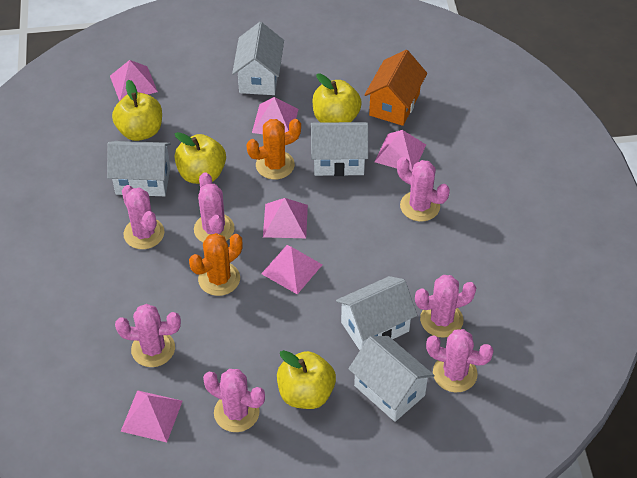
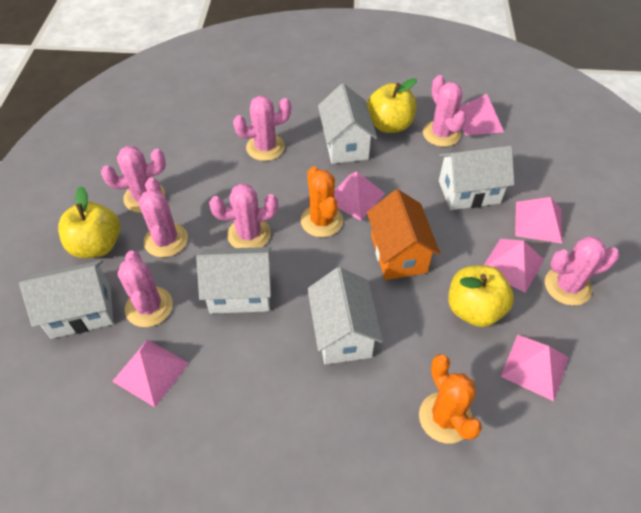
yellow apple: 4 -> 3

